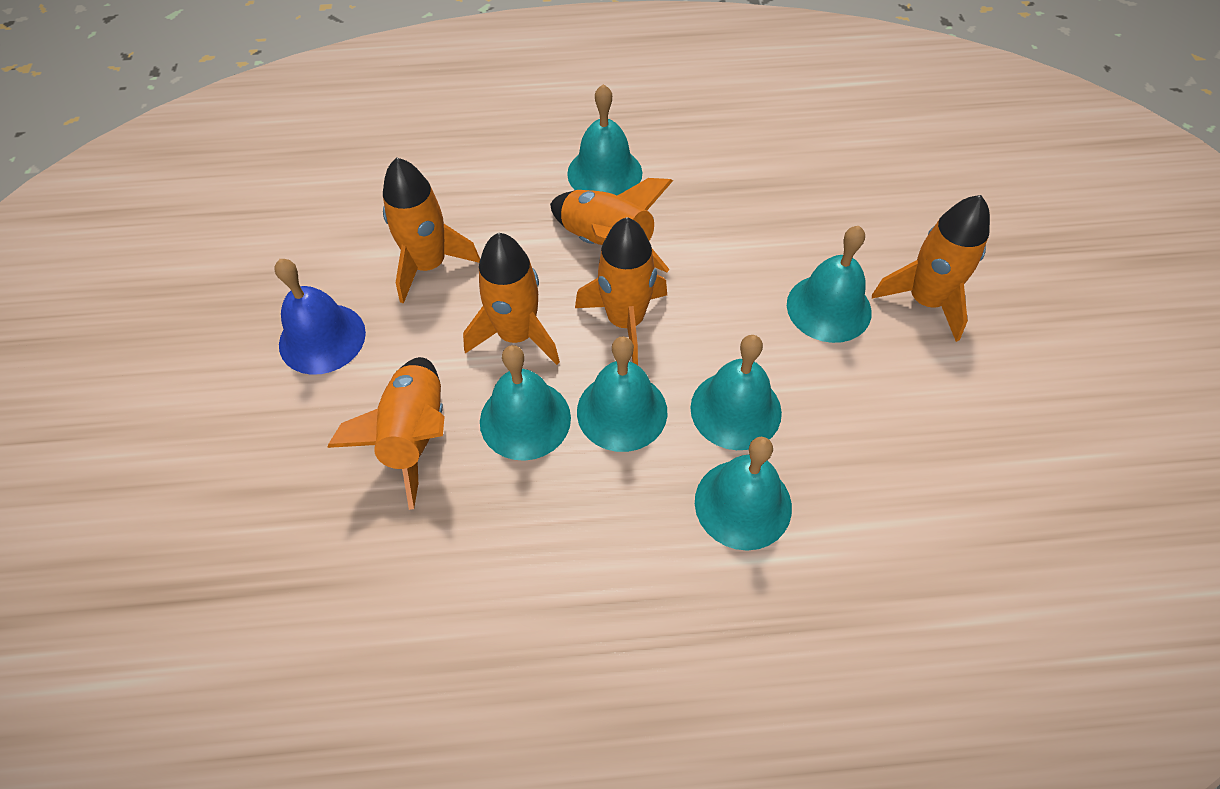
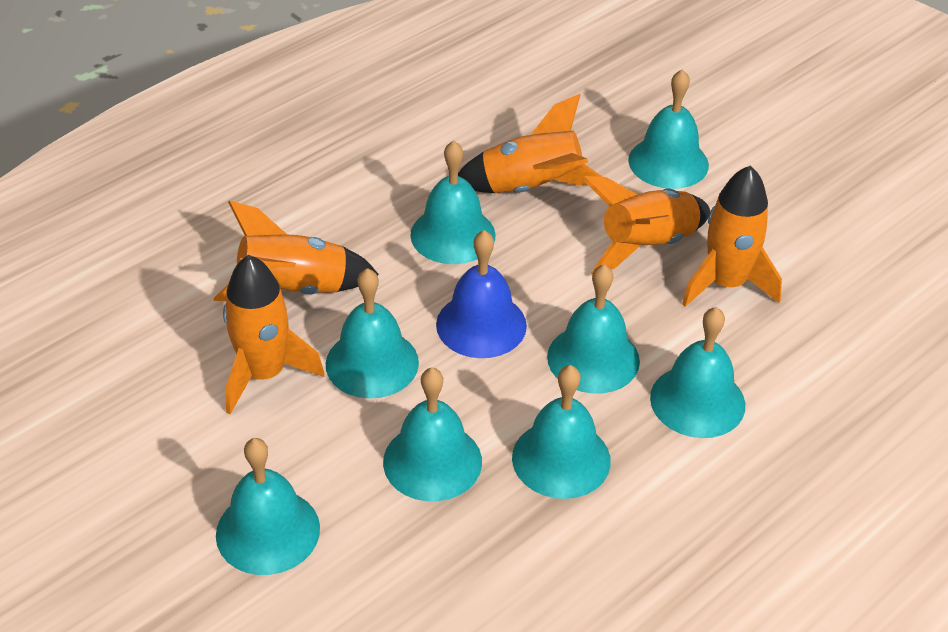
orange rocket: 6 -> 5
turquoise bell: 6 -> 8

